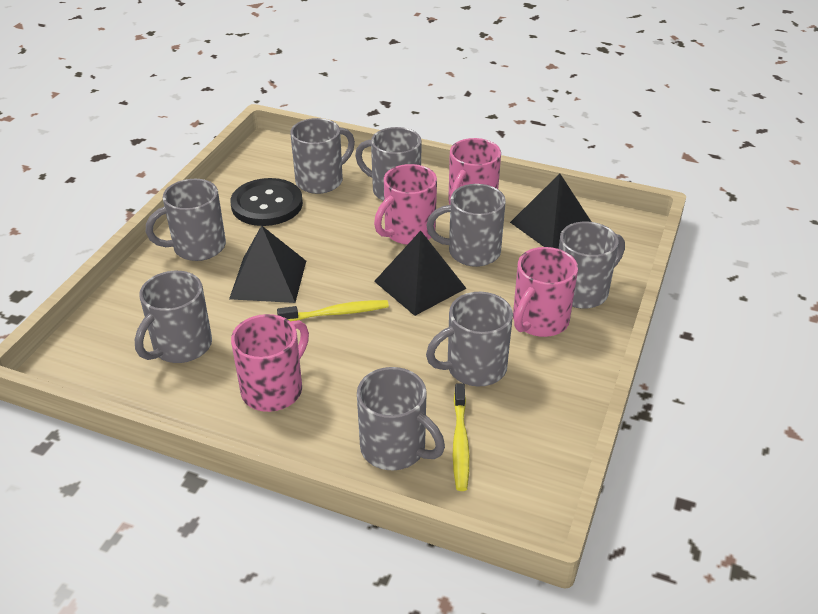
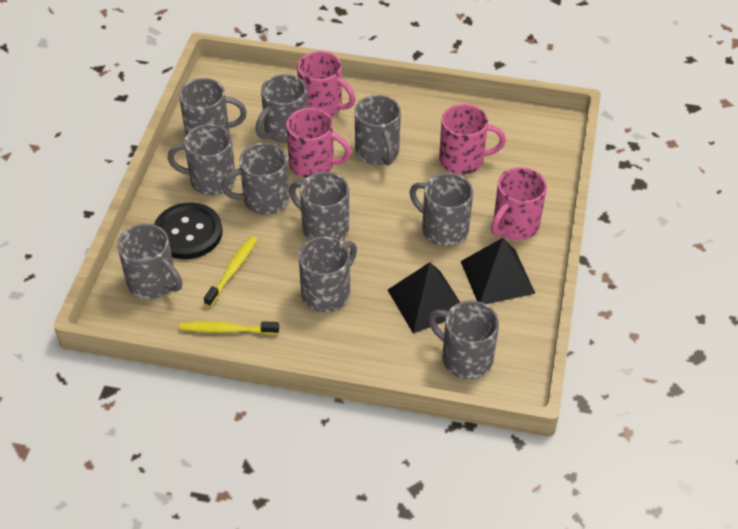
black pyramid: 3 -> 2
grey mug: 8 -> 10

